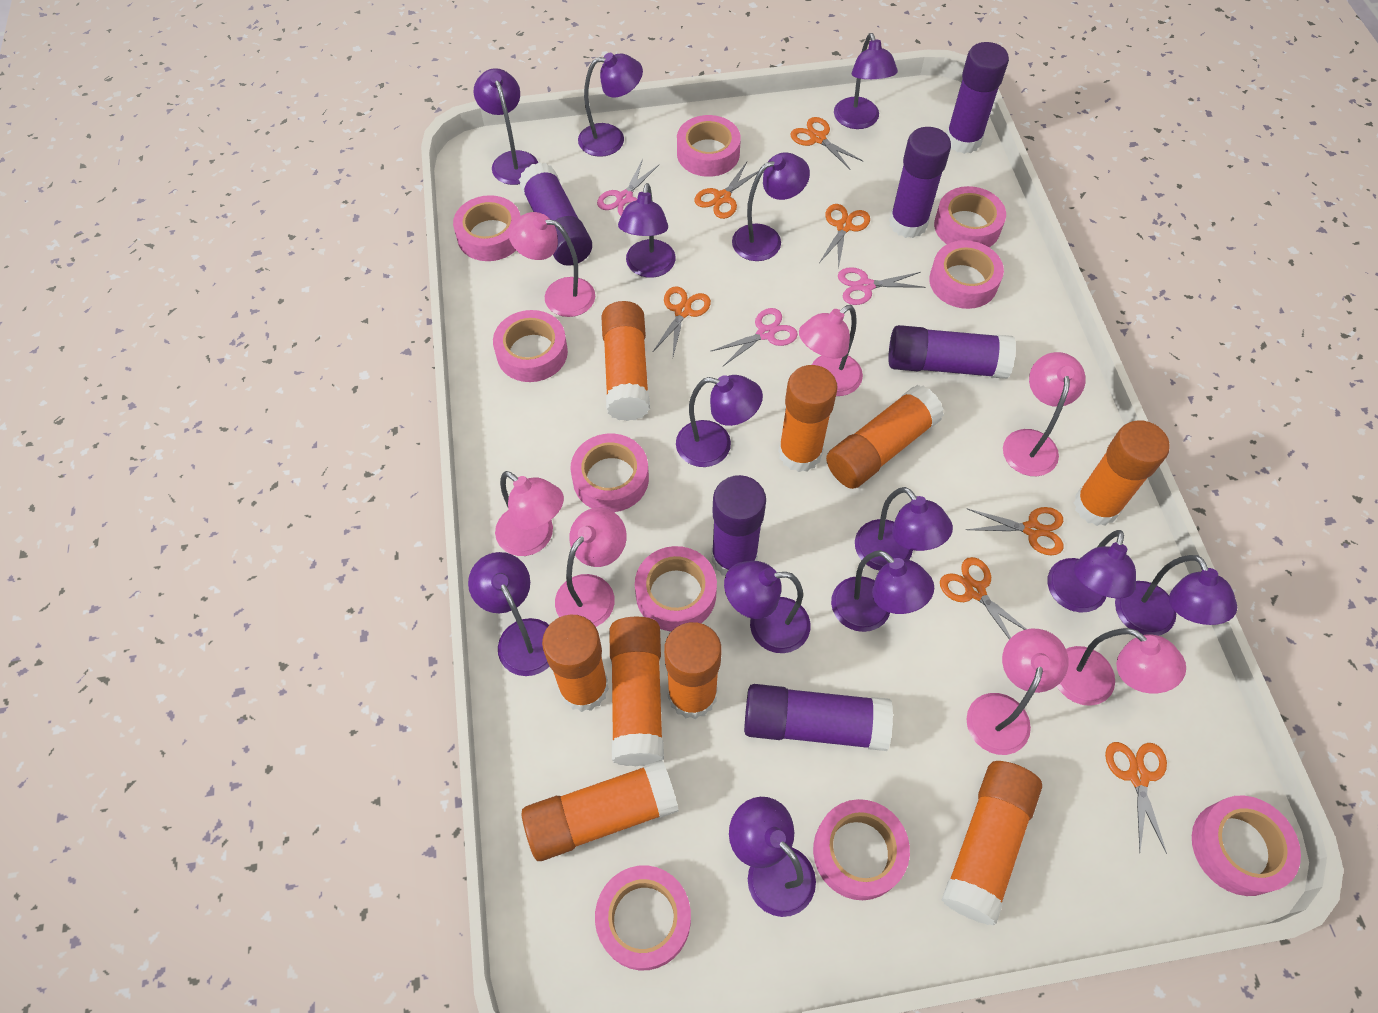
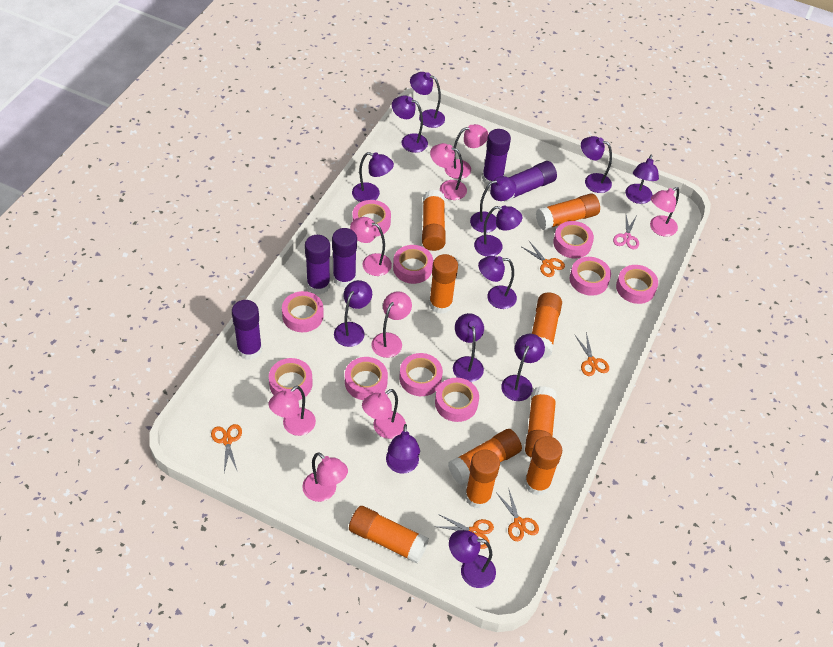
orange scissors: 7 -> 5
pink lamp: 7 -> 8
pink scissors: 3 -> 1
purple glue stick: 6 -> 5

